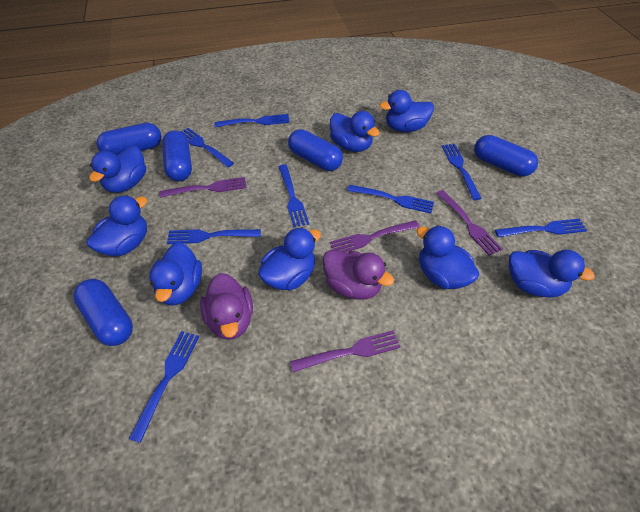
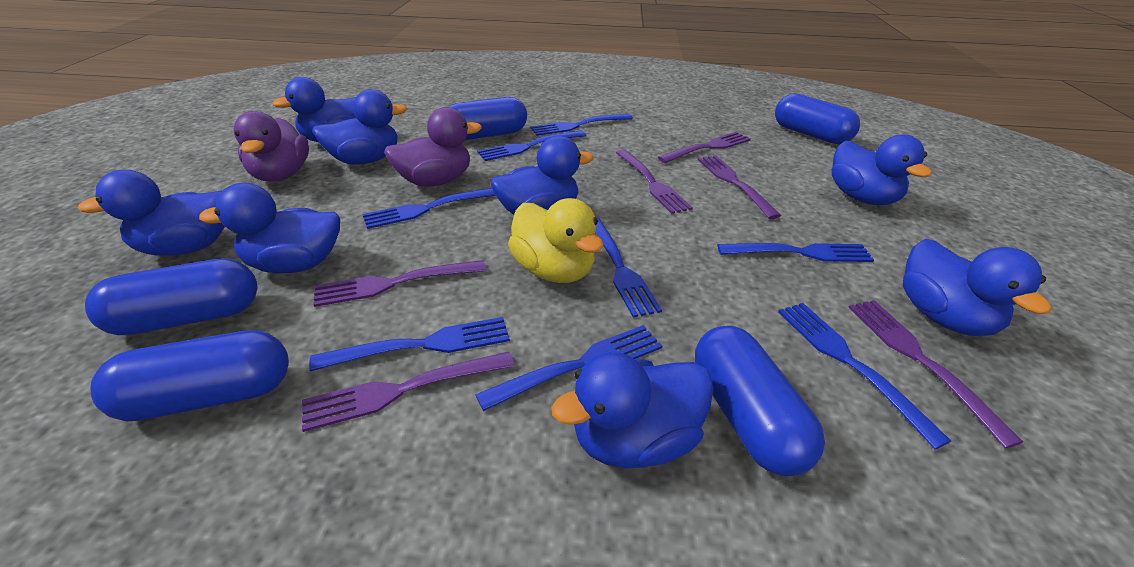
purple fork: 4 -> 6
yellow duck: 0 -> 1

